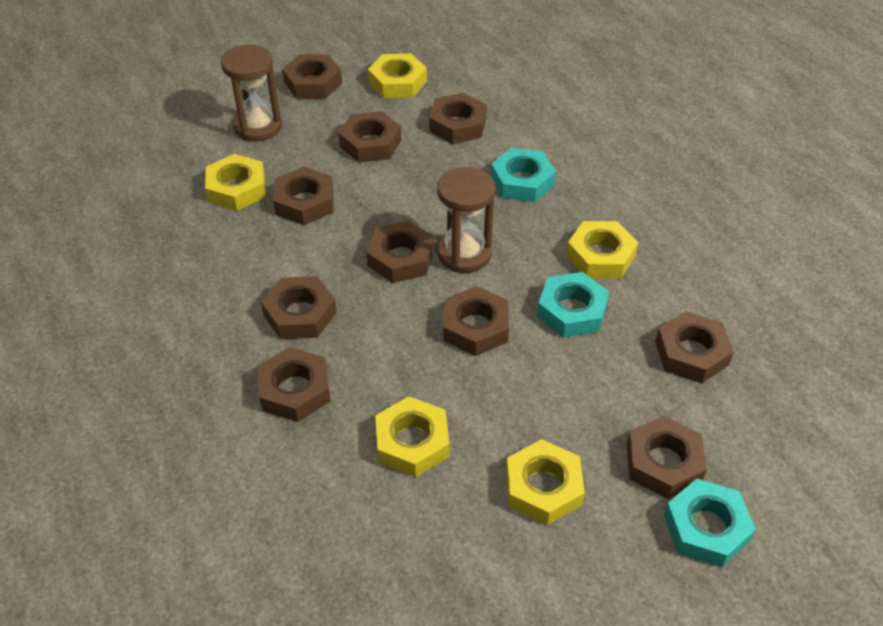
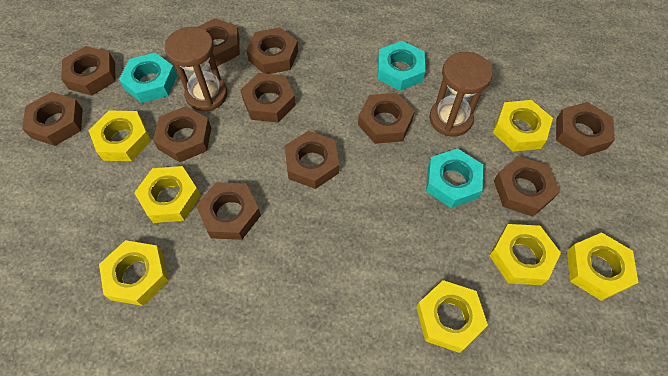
brown nut: 10 -> 11
yellow nut: 5 -> 7

